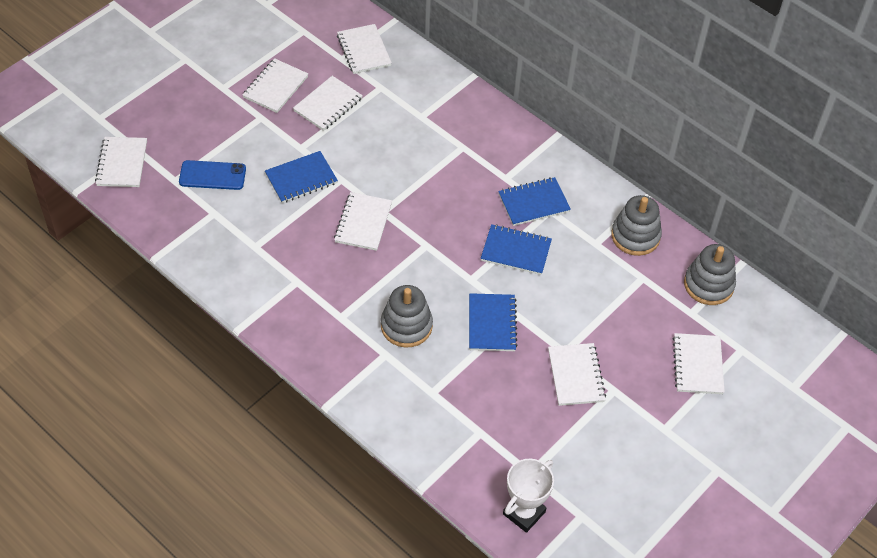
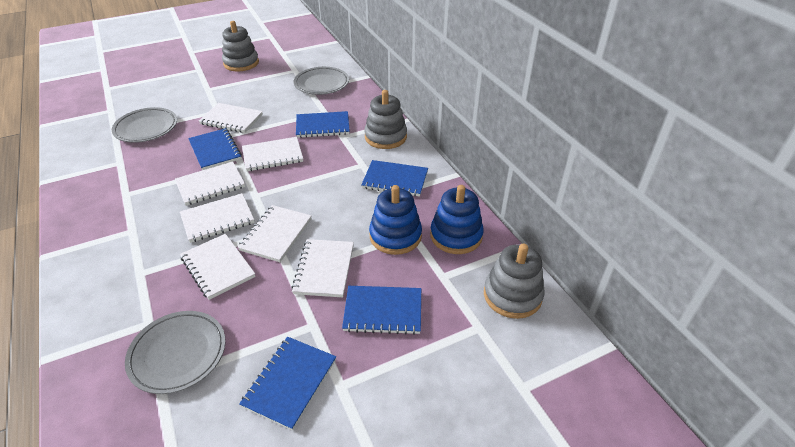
blue notebook: 4 -> 5
blue phone: 1 -> 0
blue stacking toy: 0 -> 2
grey plate: 0 -> 3
white trophy: 1 -> 0

